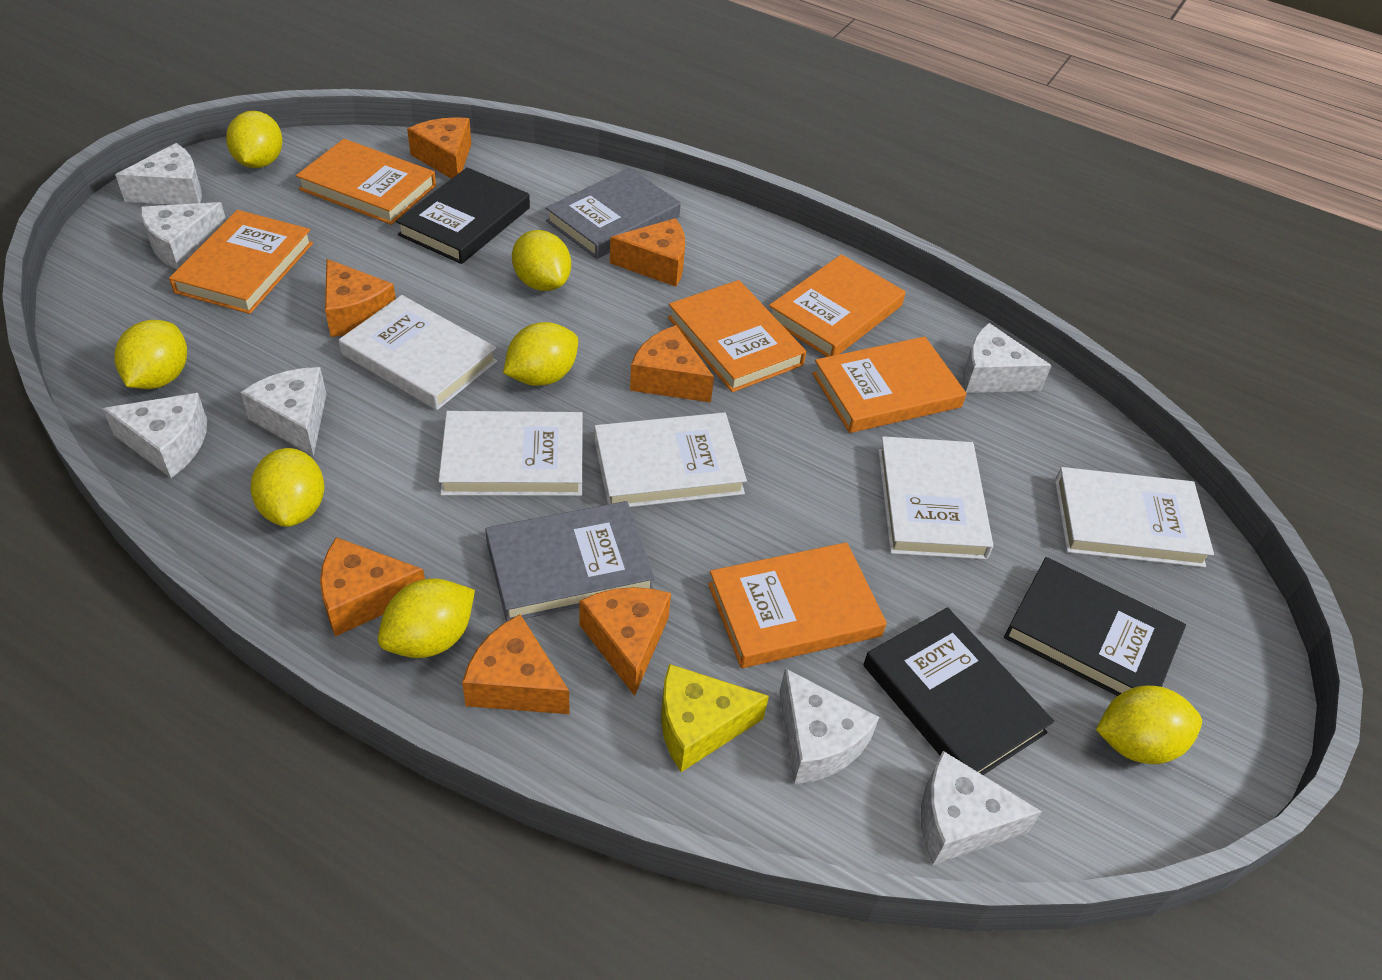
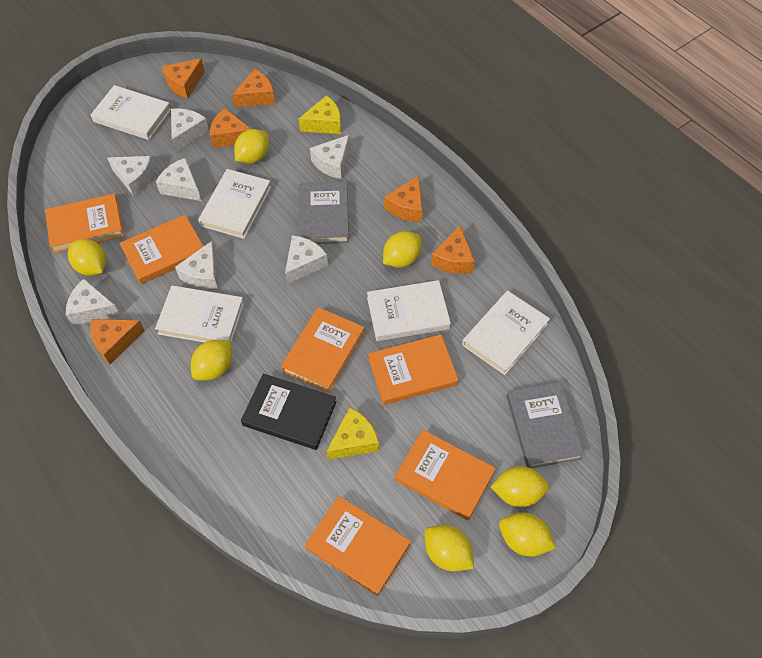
black book: 3 -> 1
orange cheese: 7 -> 6
yellow cheese: 1 -> 2

